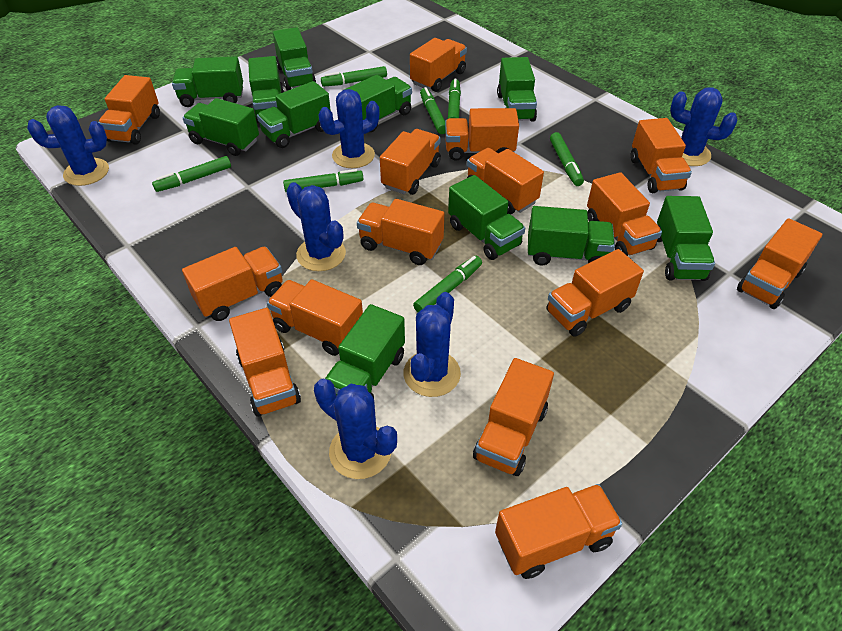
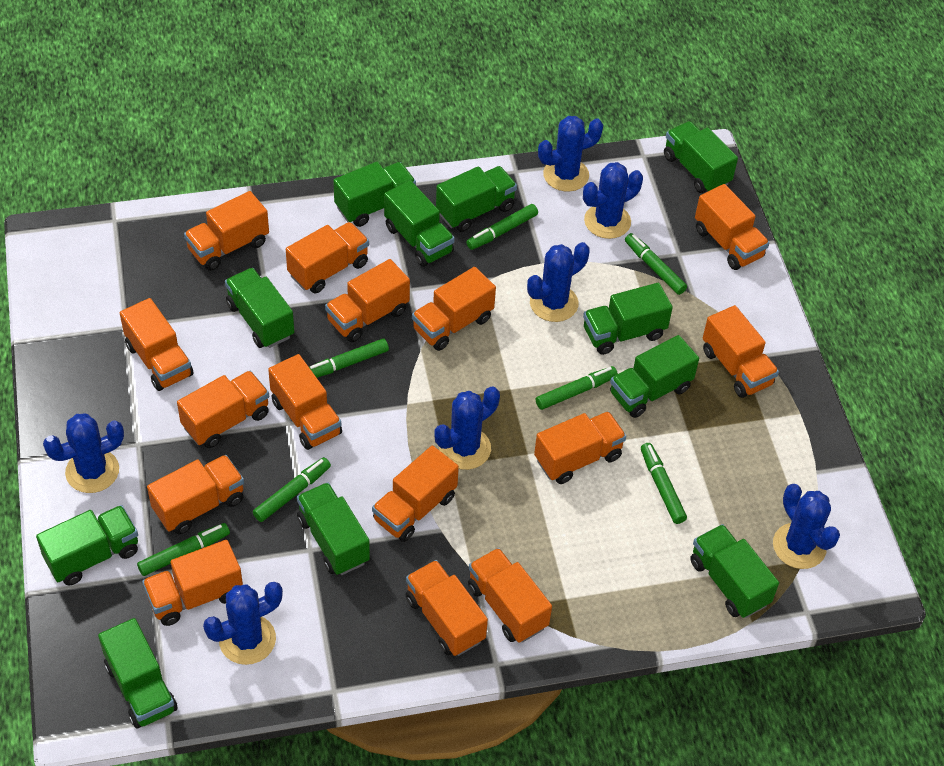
blue cactus: 6 -> 7

